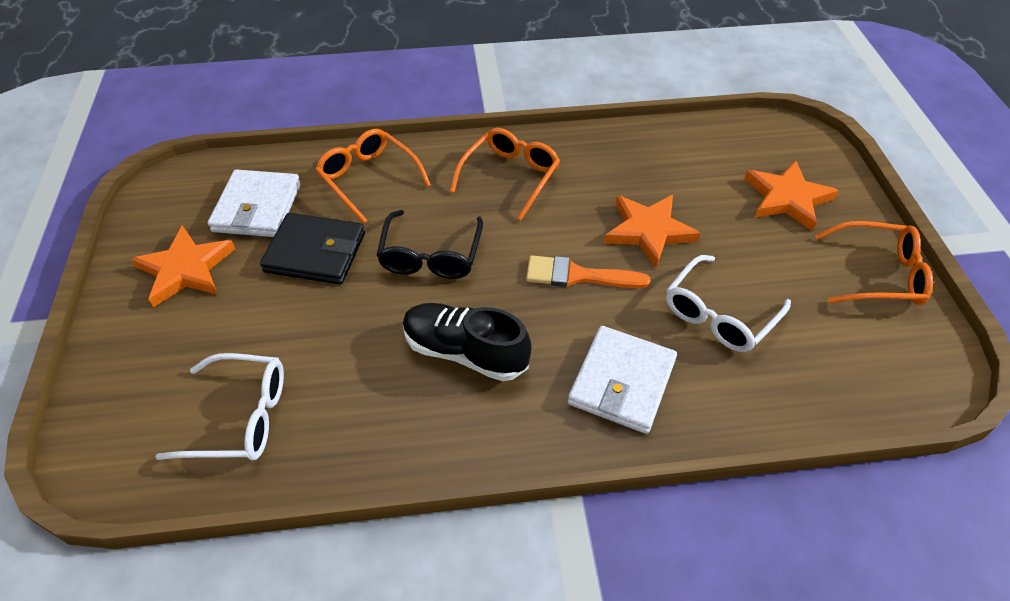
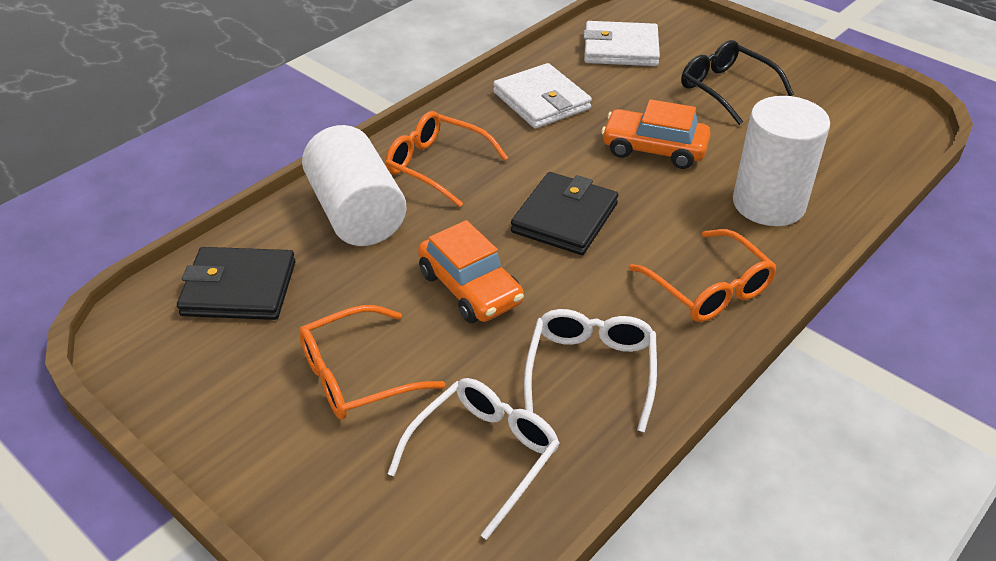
black shoe: 1 -> 0
black wallet: 1 -> 2
orange brush: 1 -> 0
orange car: 0 -> 2
orange star: 3 -> 0
white cylinder: 0 -> 2

